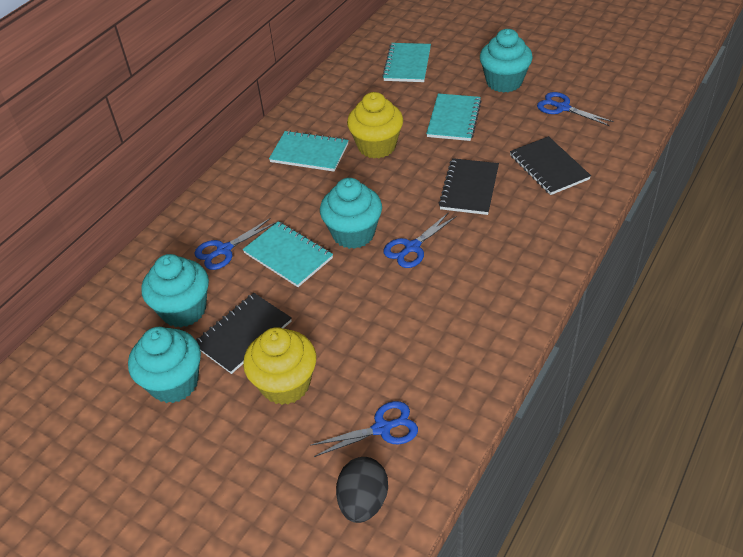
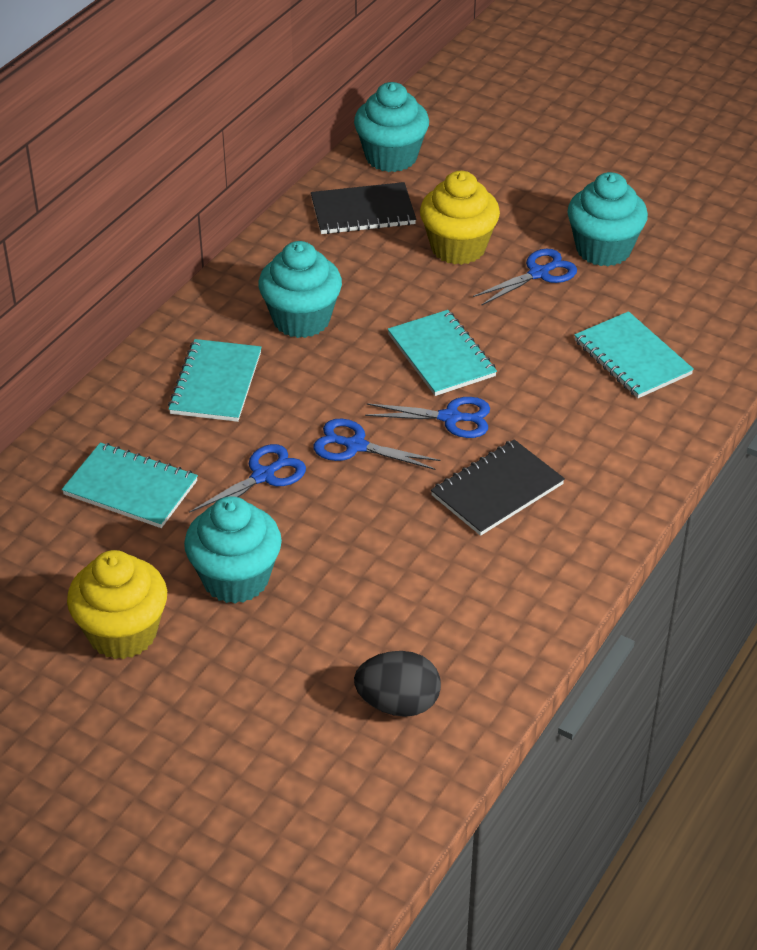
black notebook: 3 -> 2

